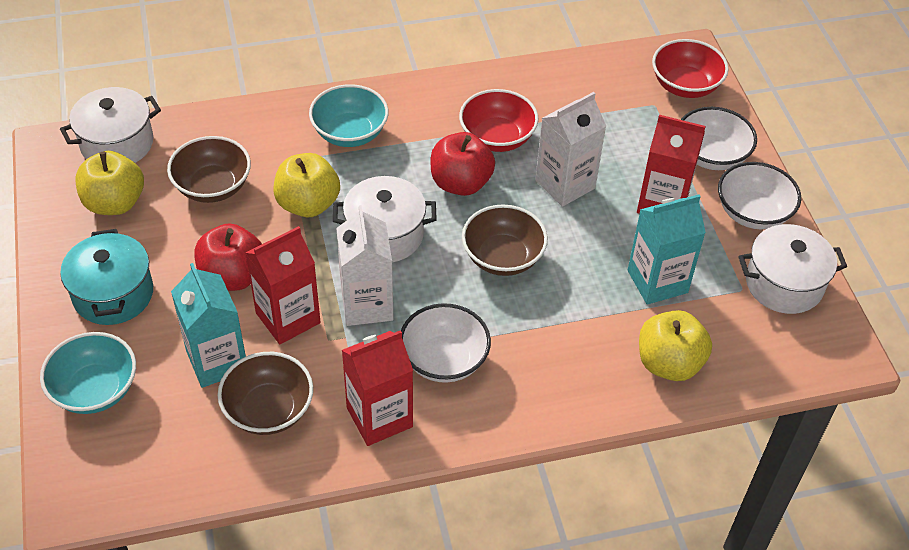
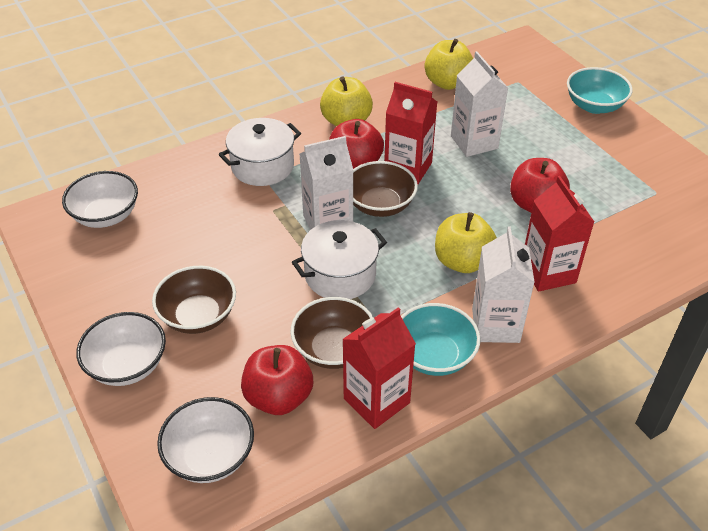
red apple: 2 -> 3
red bowl: 2 -> 0
turquoise carton: 2 -> 0
turquoise pot: 1 -> 0
white carton: 2 -> 3
white pot: 3 -> 2

